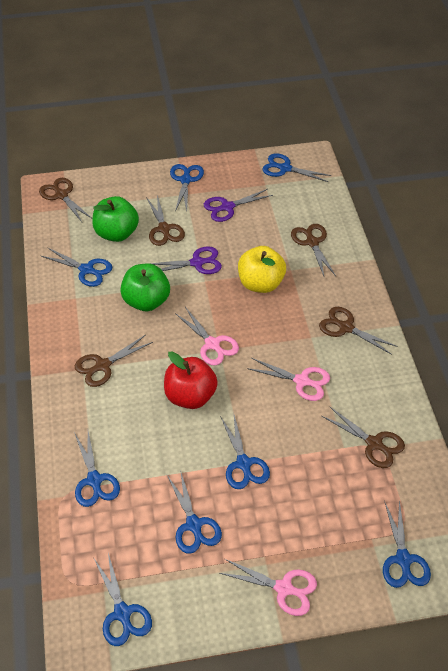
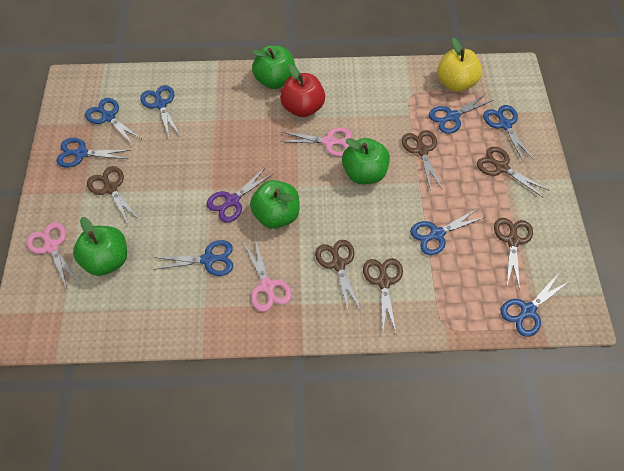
green apple: 2 -> 4
purple scissors: 2 -> 1

